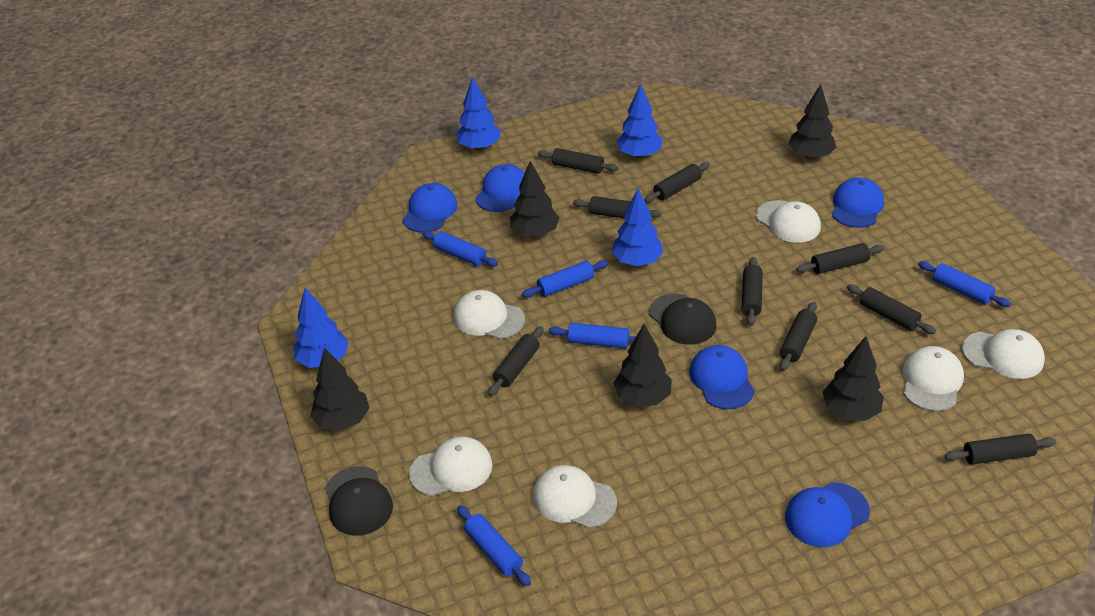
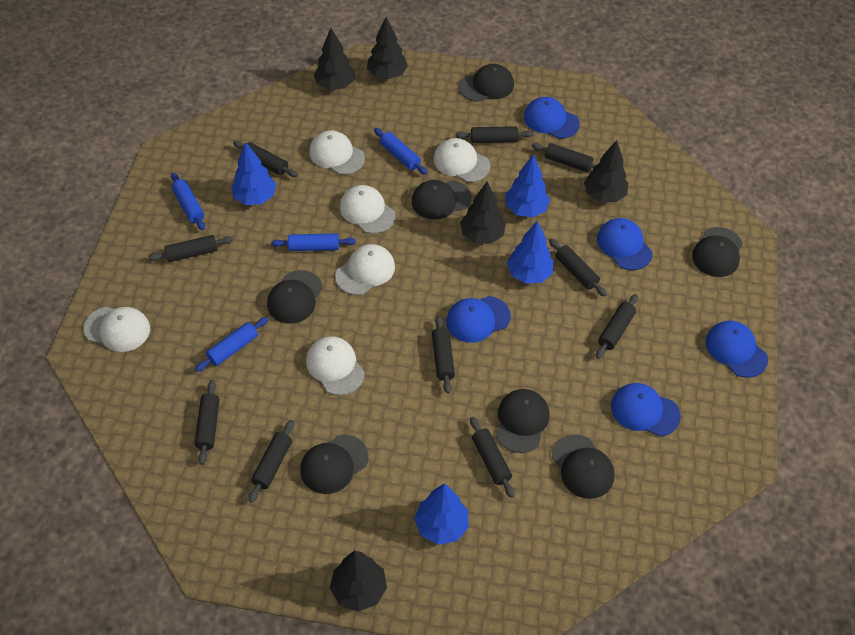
black cap: 2 -> 7
black rolling pin: 9 -> 10
blue rolling pin: 5 -> 4

